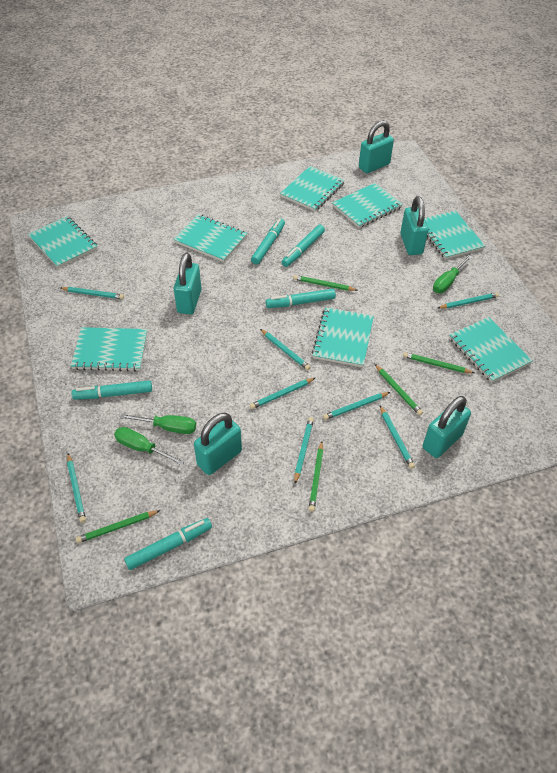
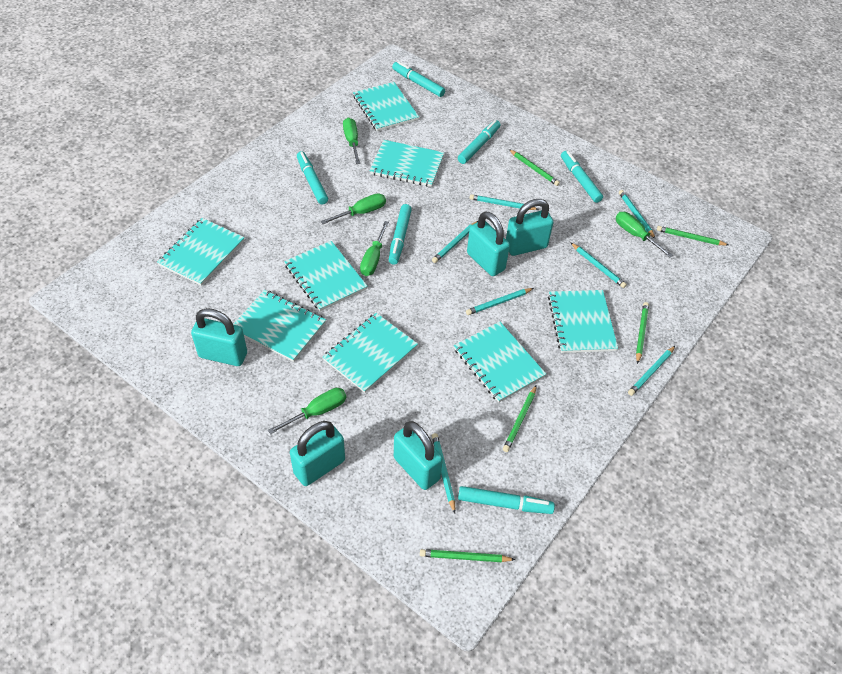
green screwdriver: 3 -> 5
turquoise marker: 5 -> 6
turquoise pencil: 8 -> 7

